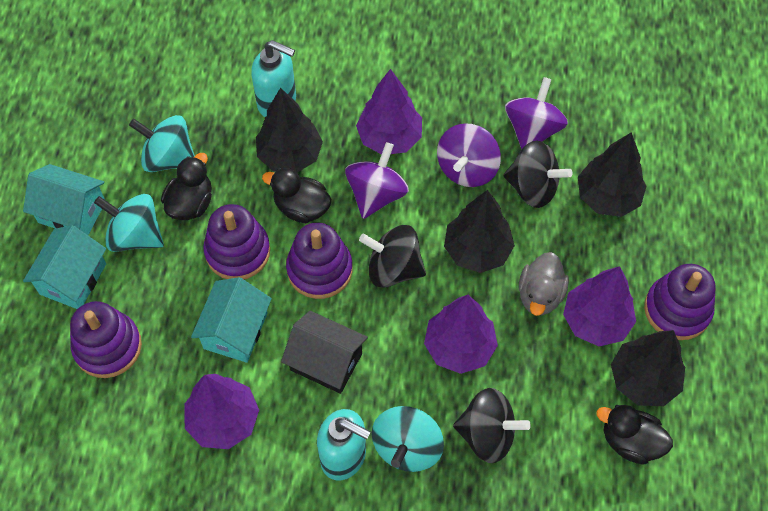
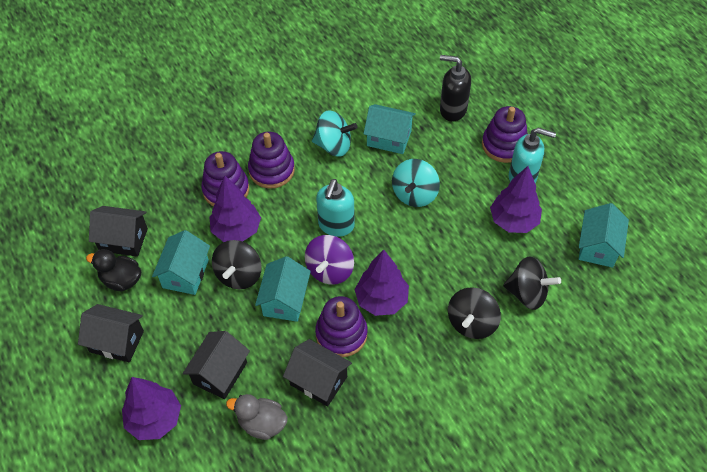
black duck: 3 -> 1
black house: 1 -> 4
black soap dispenser: 0 -> 1
black tree: 4 -> 0
purple spinning top: 3 -> 1
turquoise house: 3 -> 4
turquoise spinning top: 3 -> 2

